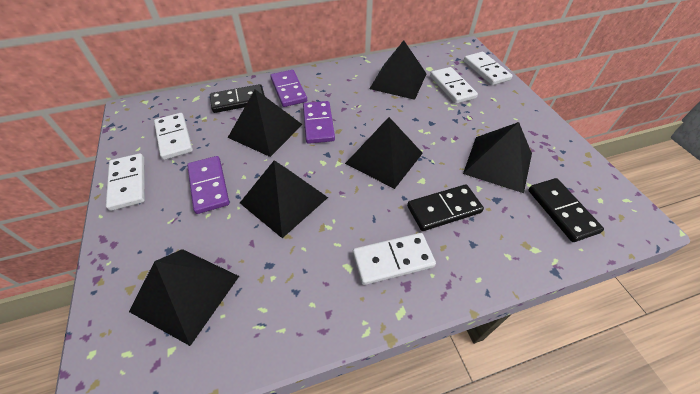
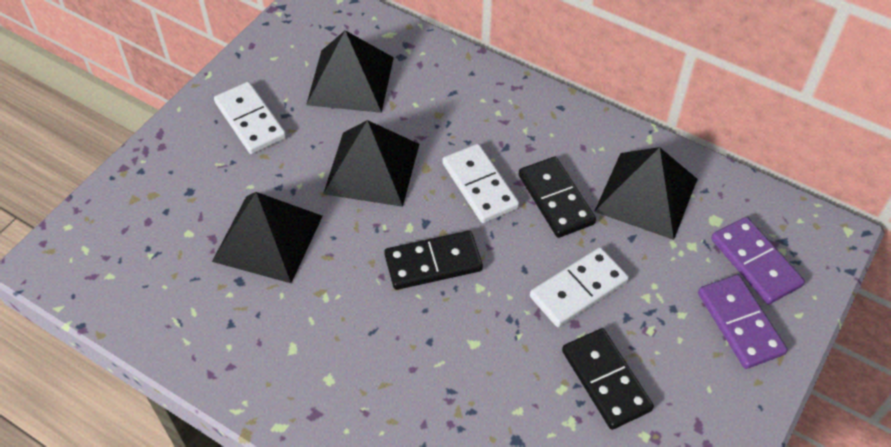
black pyramid: 6 -> 4
purple domino: 3 -> 2
white domino: 5 -> 3

